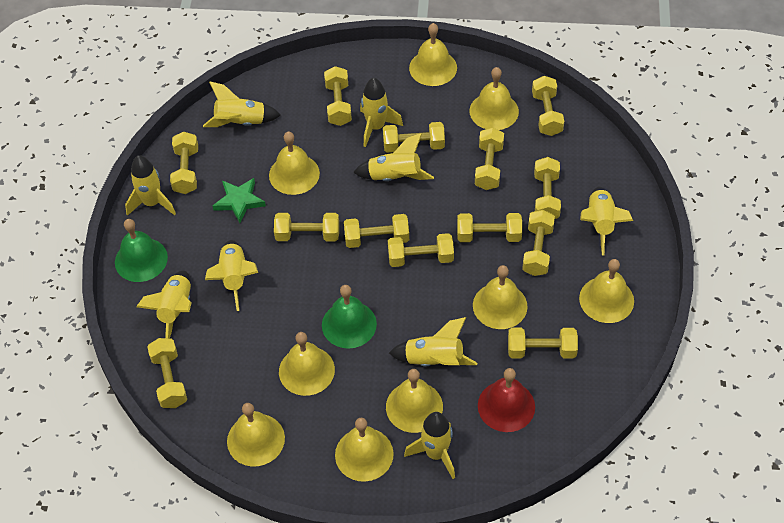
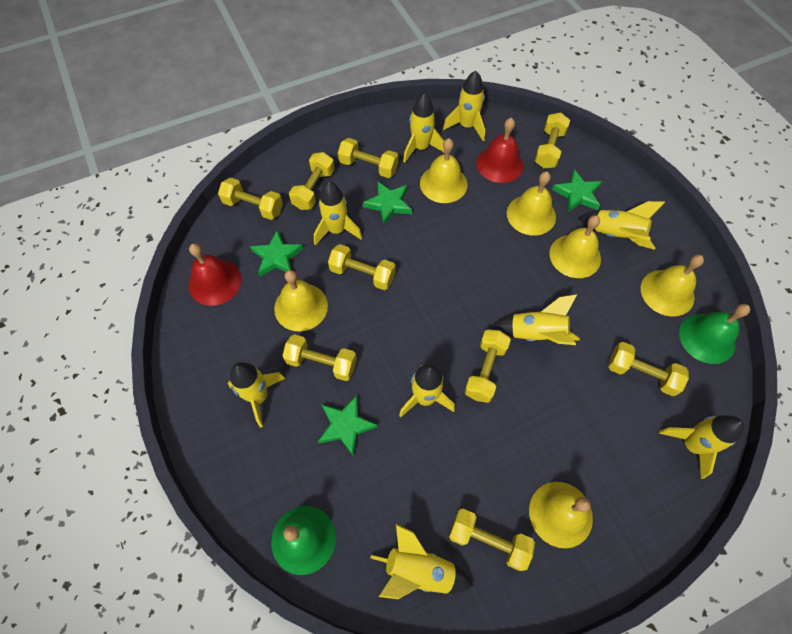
green star: 1 -> 4
red bell: 1 -> 2
yellow bell: 9 -> 6
yellow dumbbell: 13 -> 9

